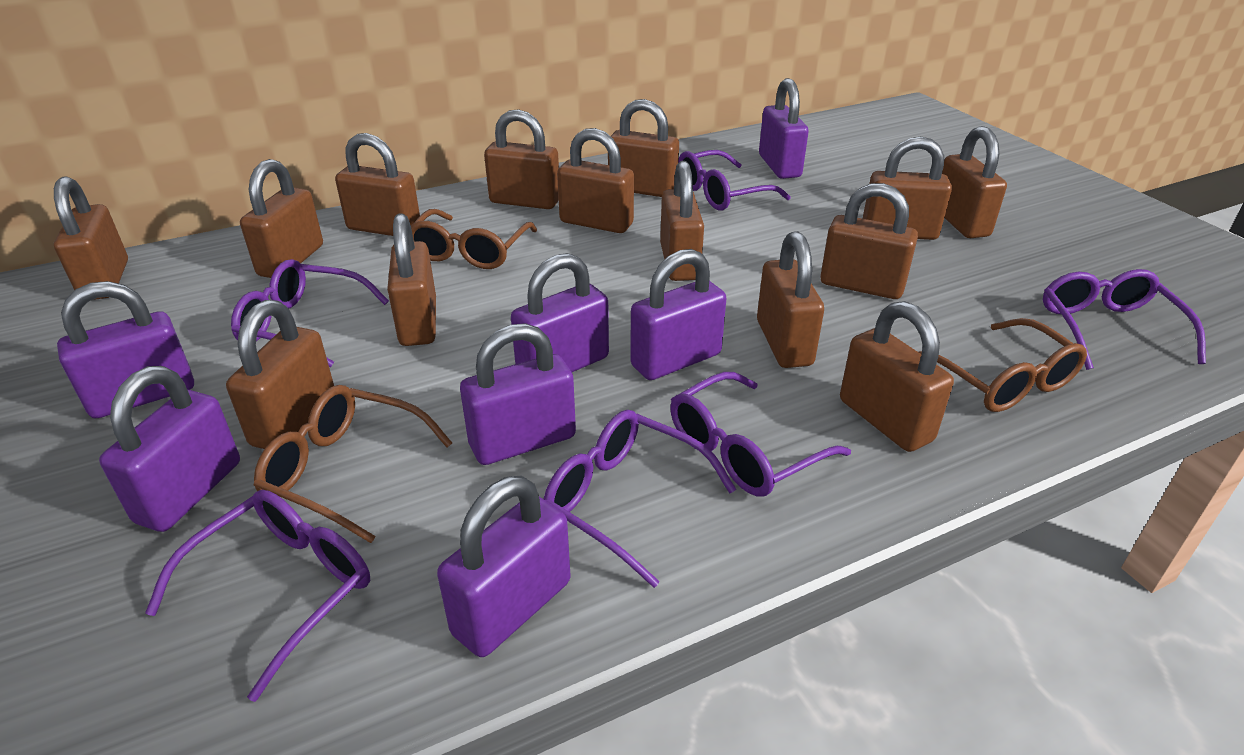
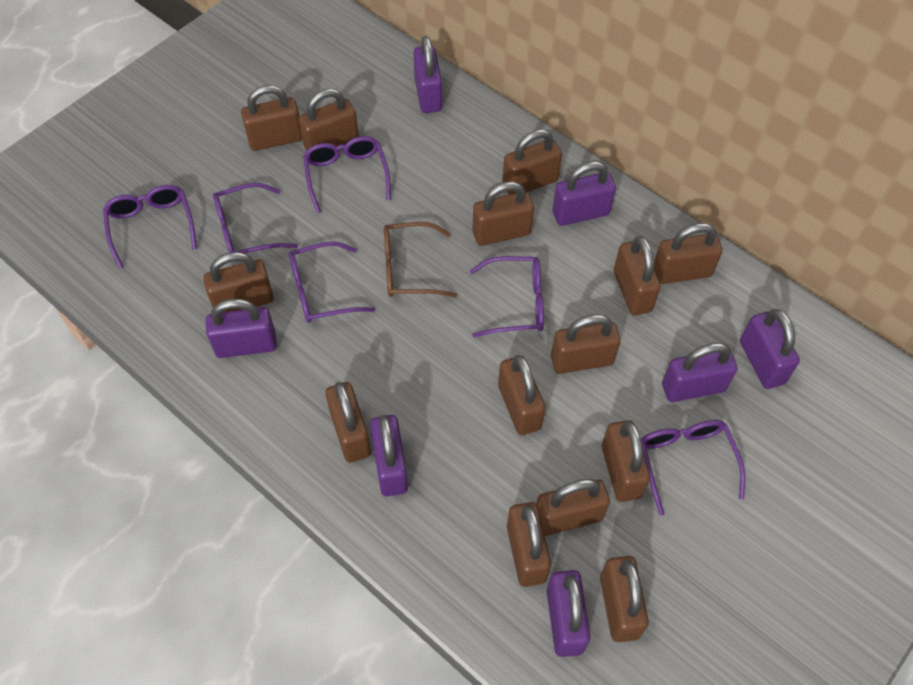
brown glasses: 3 -> 1

